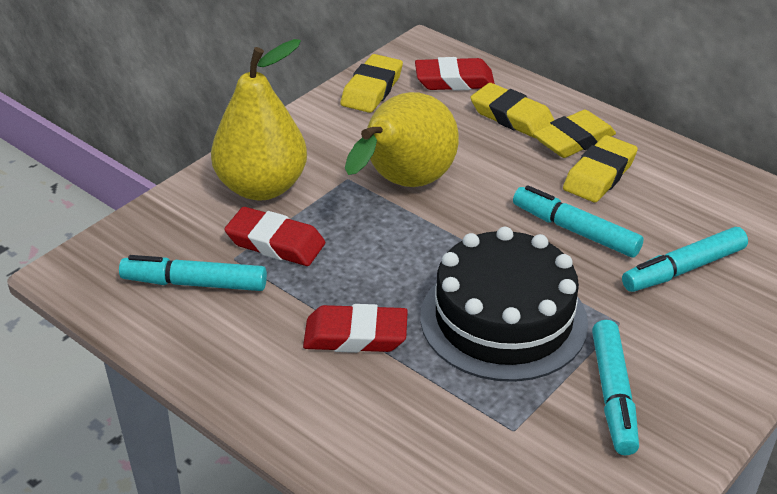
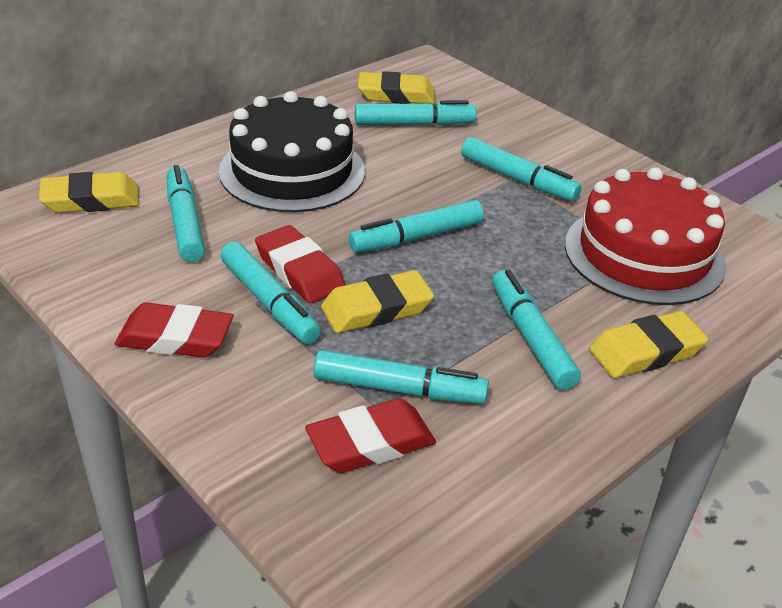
red cake: 0 -> 1
turquoise marker: 4 -> 7
yellow pear: 2 -> 0

